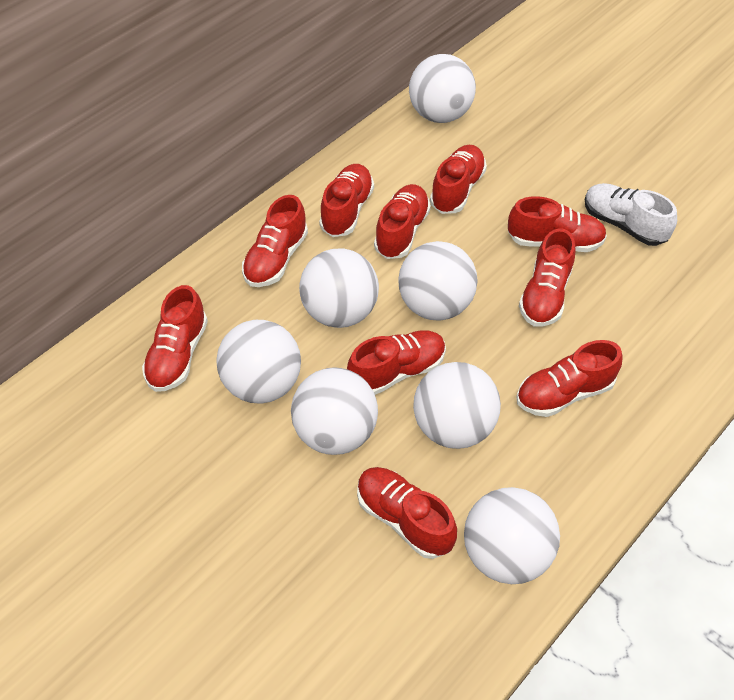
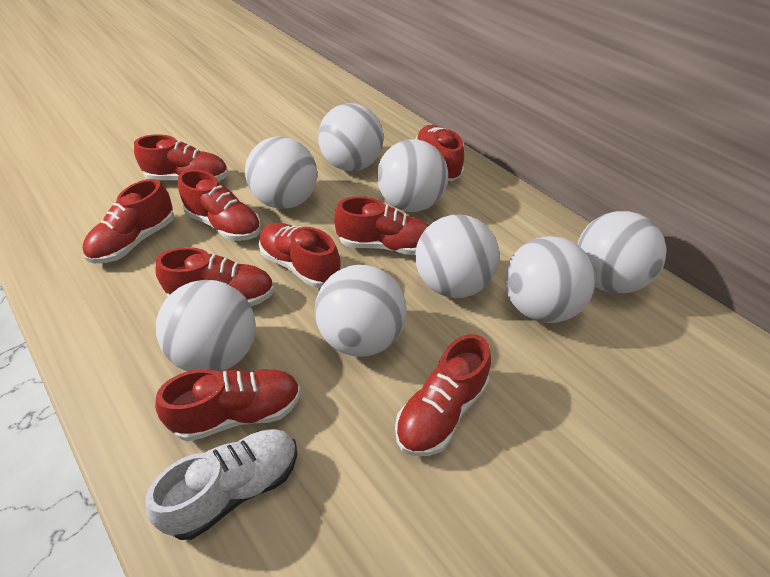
red shoe: 10 -> 9
white ball: 7 -> 8

